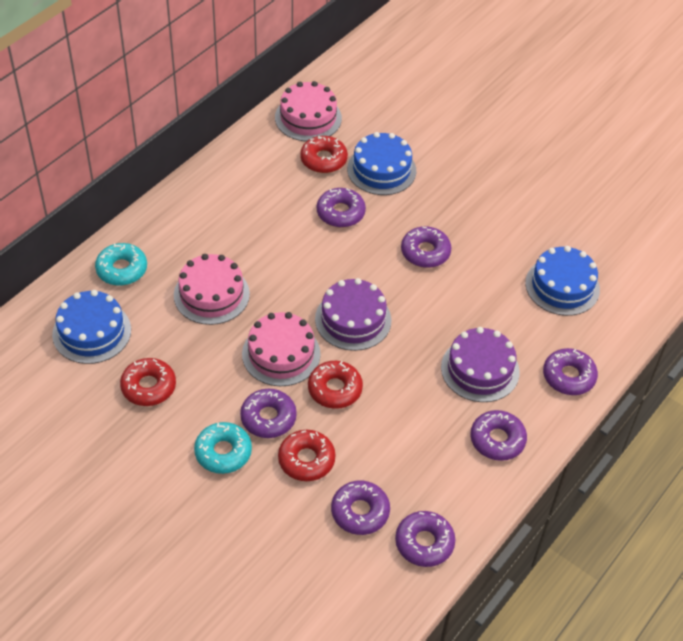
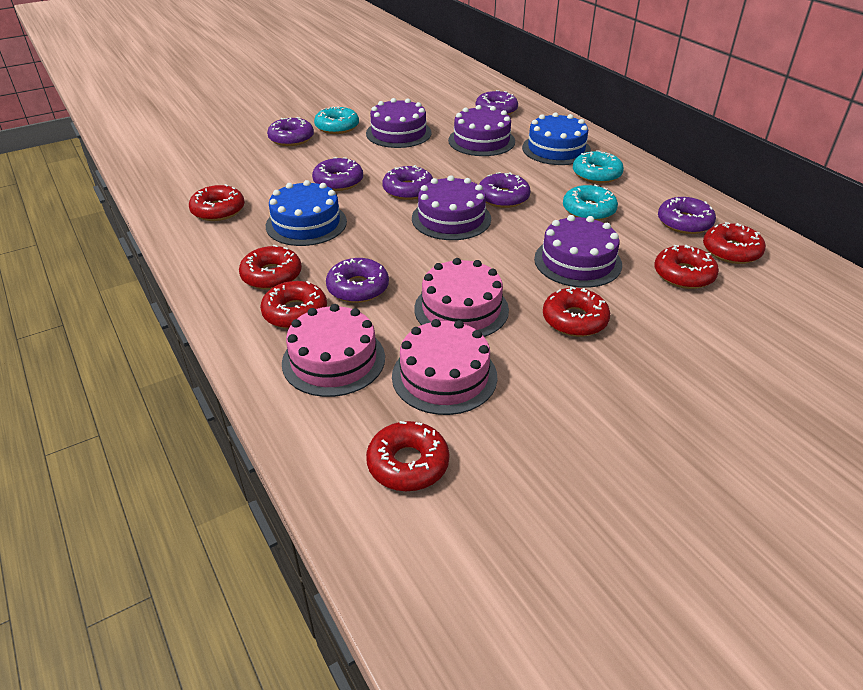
blue cake: 3 -> 2
purple cake: 2 -> 4
red donut: 4 -> 7
turquoise donut: 2 -> 3

